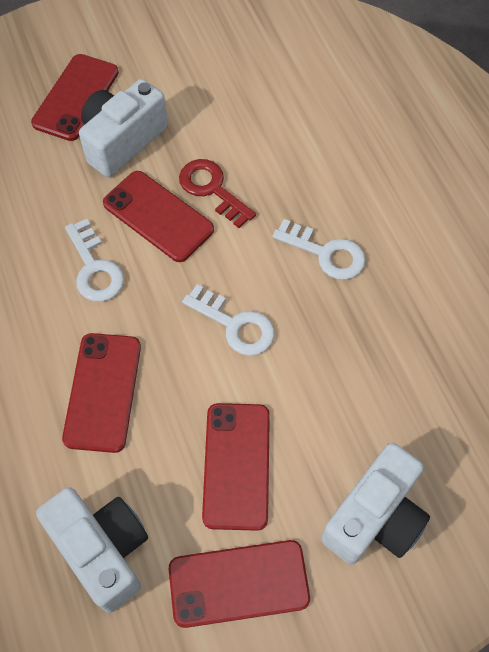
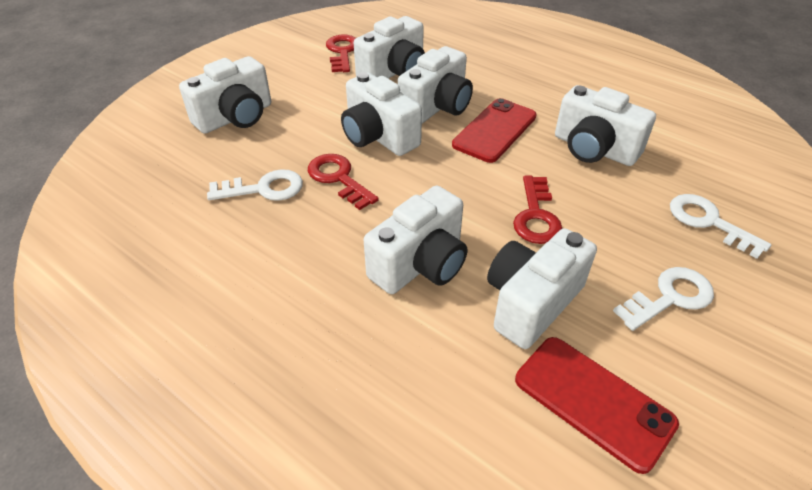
red key: 1 -> 3
red phone: 5 -> 2
white camera: 3 -> 7

